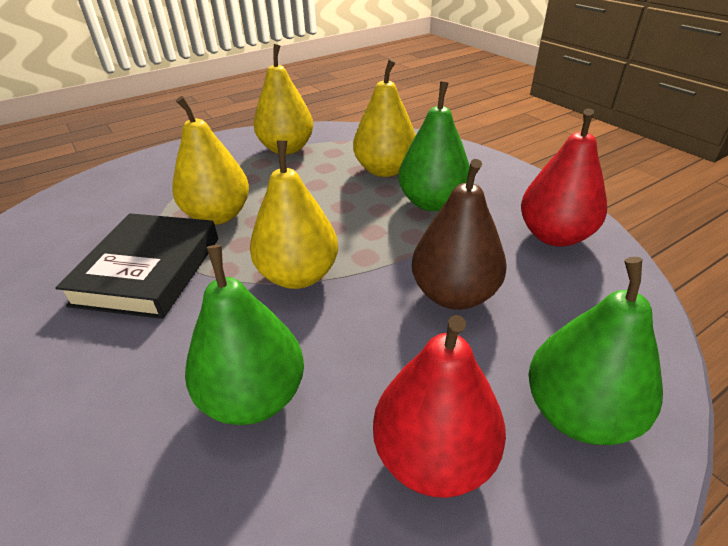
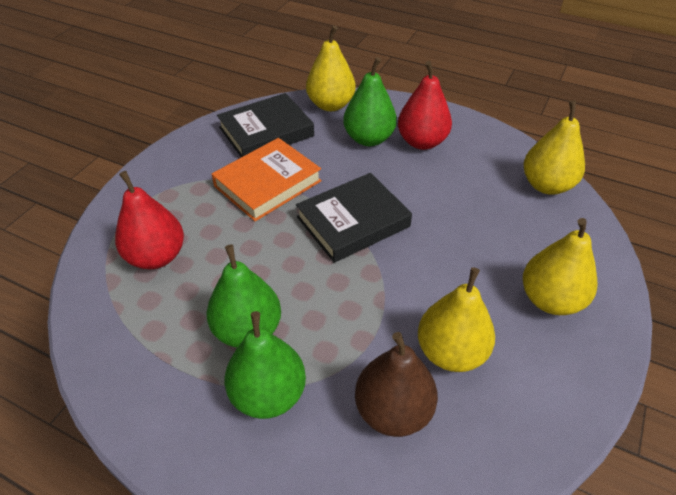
black book: 1 -> 2
orange book: 0 -> 1

